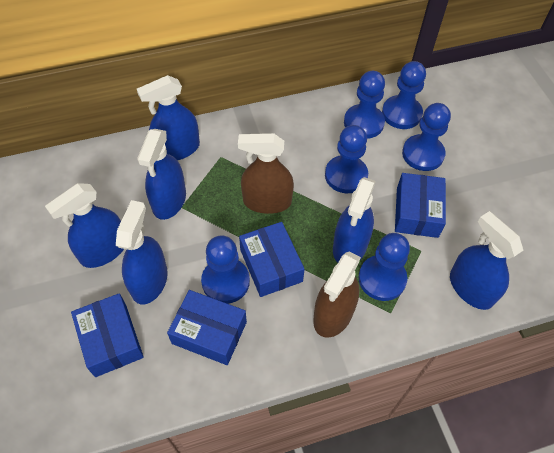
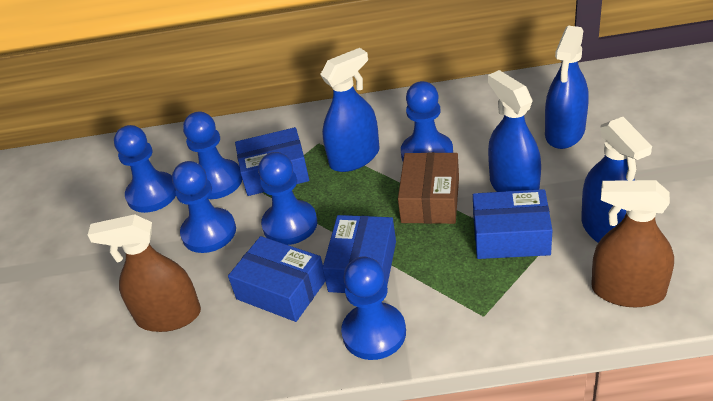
blue spray bottle: 6 -> 4
brown box: 0 -> 1

